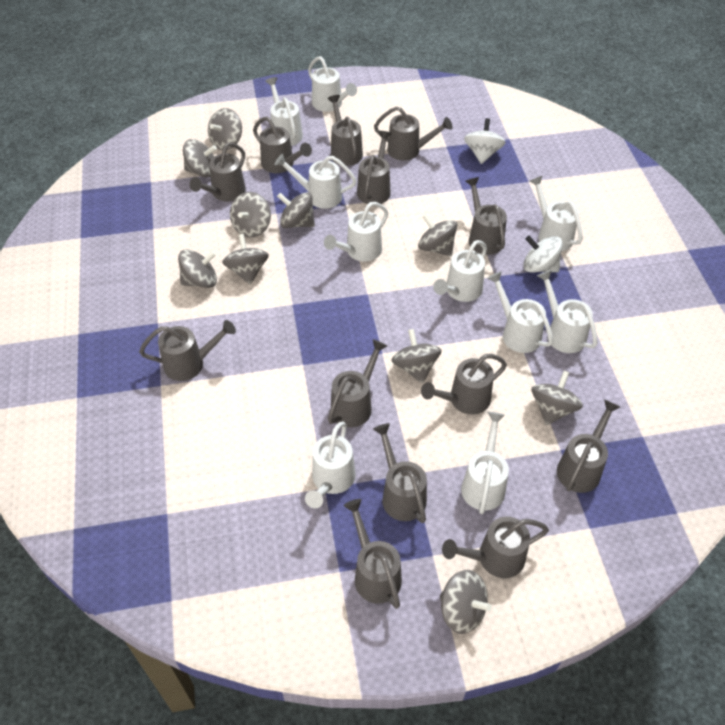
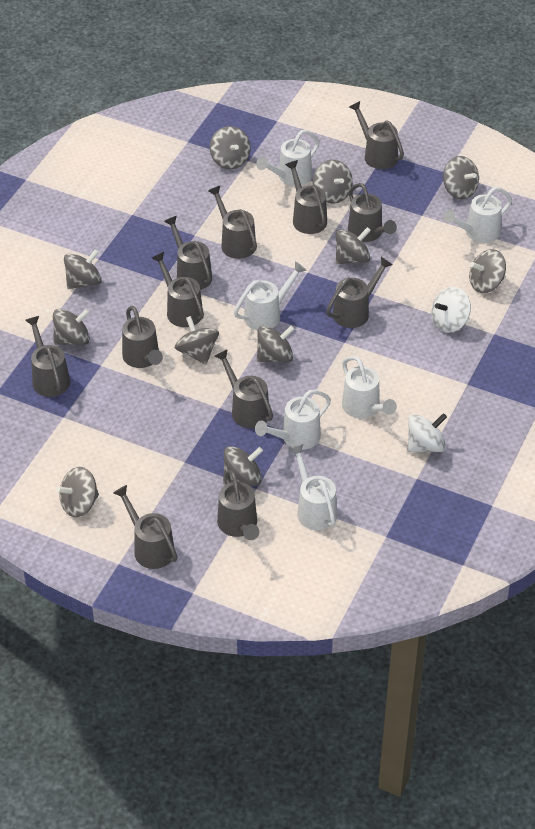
grey spinning top: 10 -> 11
grey watering can: 13 -> 12
white watering can: 10 -> 6

